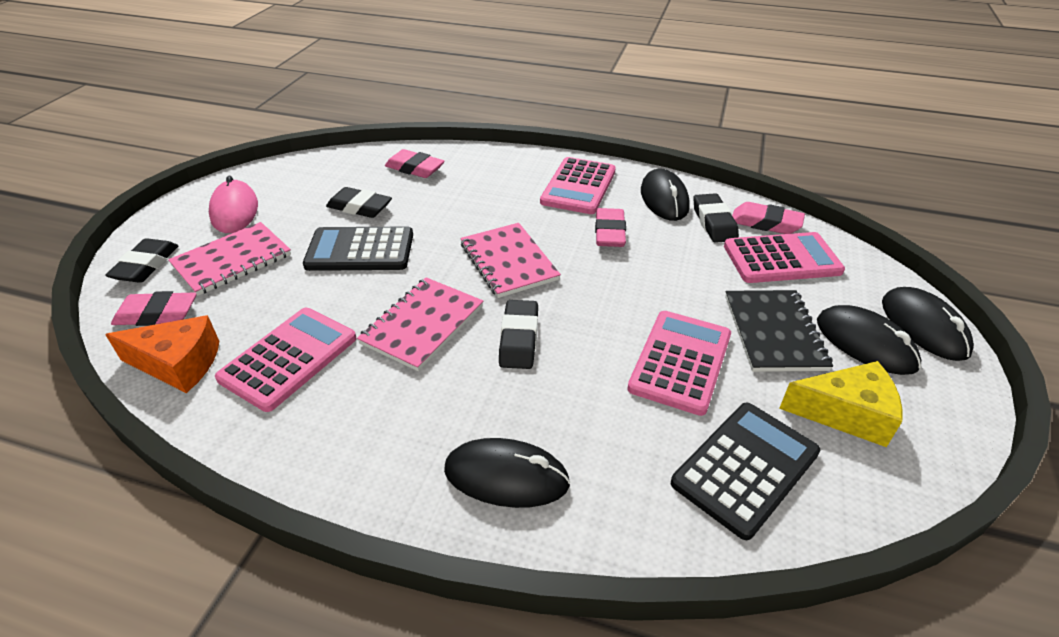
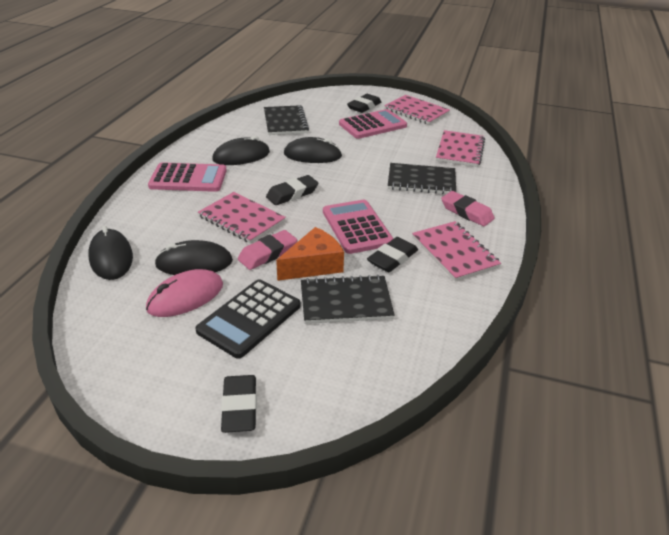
black calculator: 2 -> 1
black notebook: 1 -> 3
pink calculator: 4 -> 3
pink eraser: 4 -> 2
pink notebook: 3 -> 4
yellow cheese: 1 -> 0

